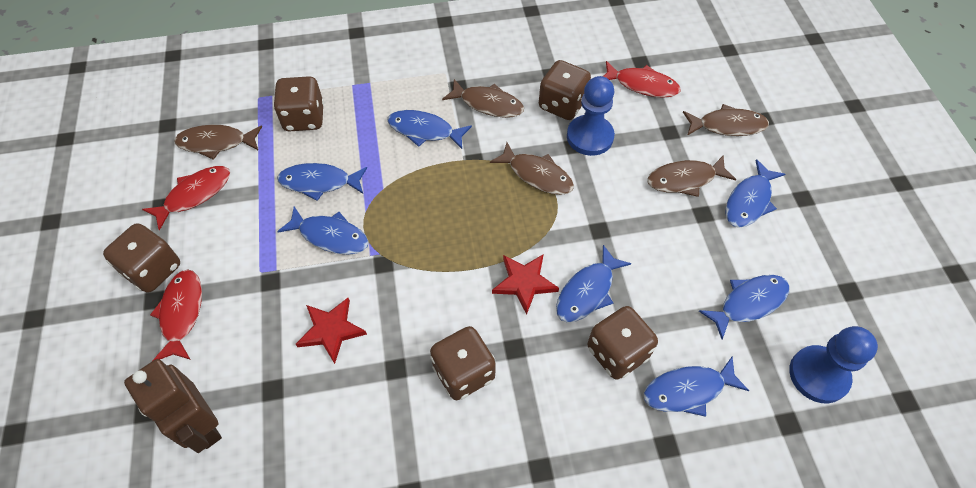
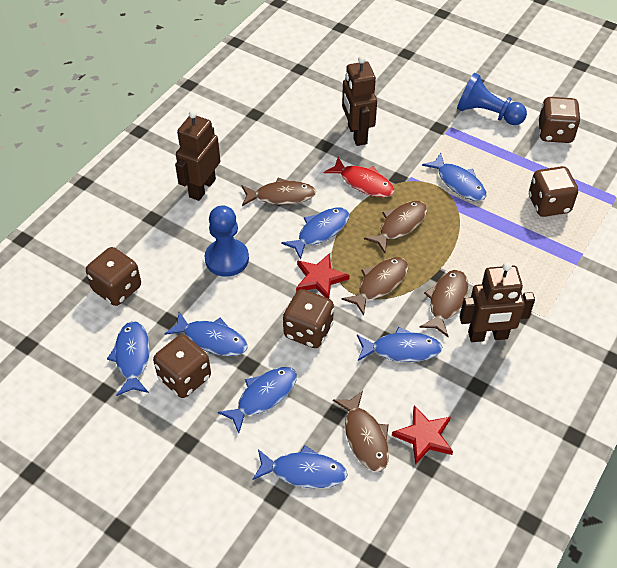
brown robot: 1 -> 3
red fish: 3 -> 1

